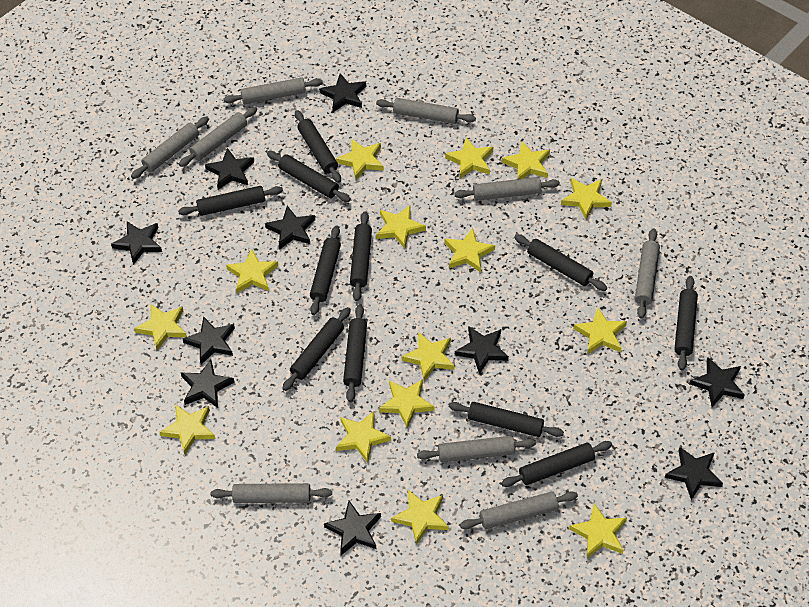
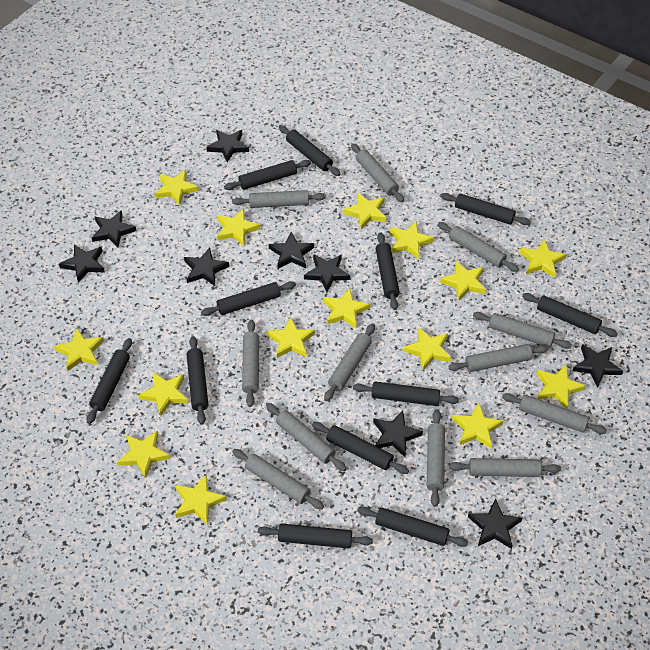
black rolling pin: 11 -> 12
black star: 10 -> 9
grey rolling pin: 9 -> 12

